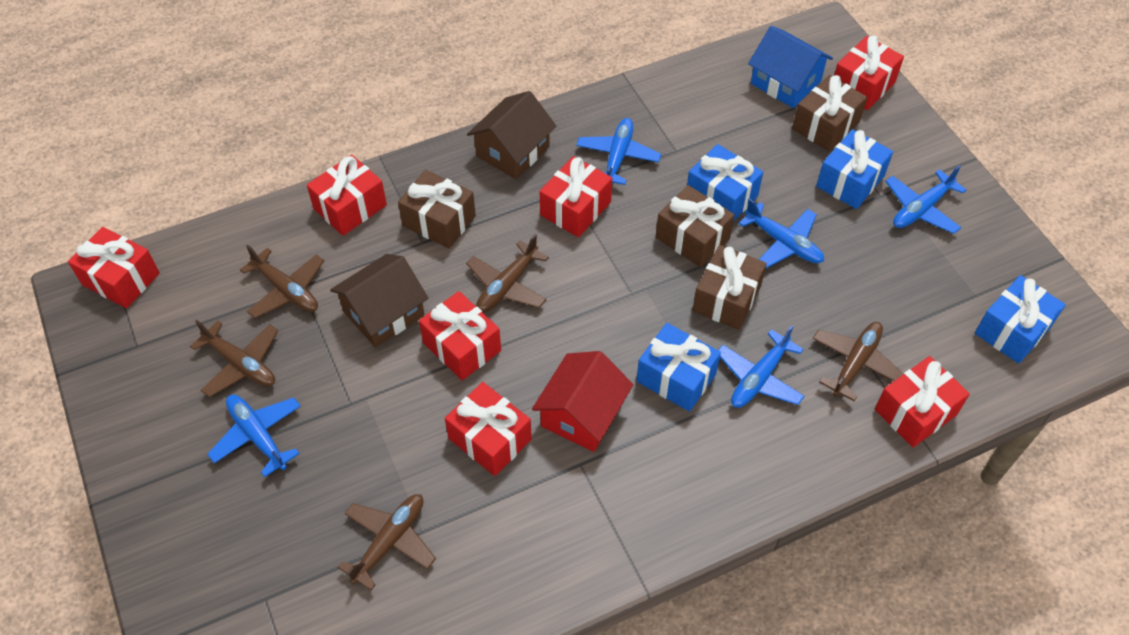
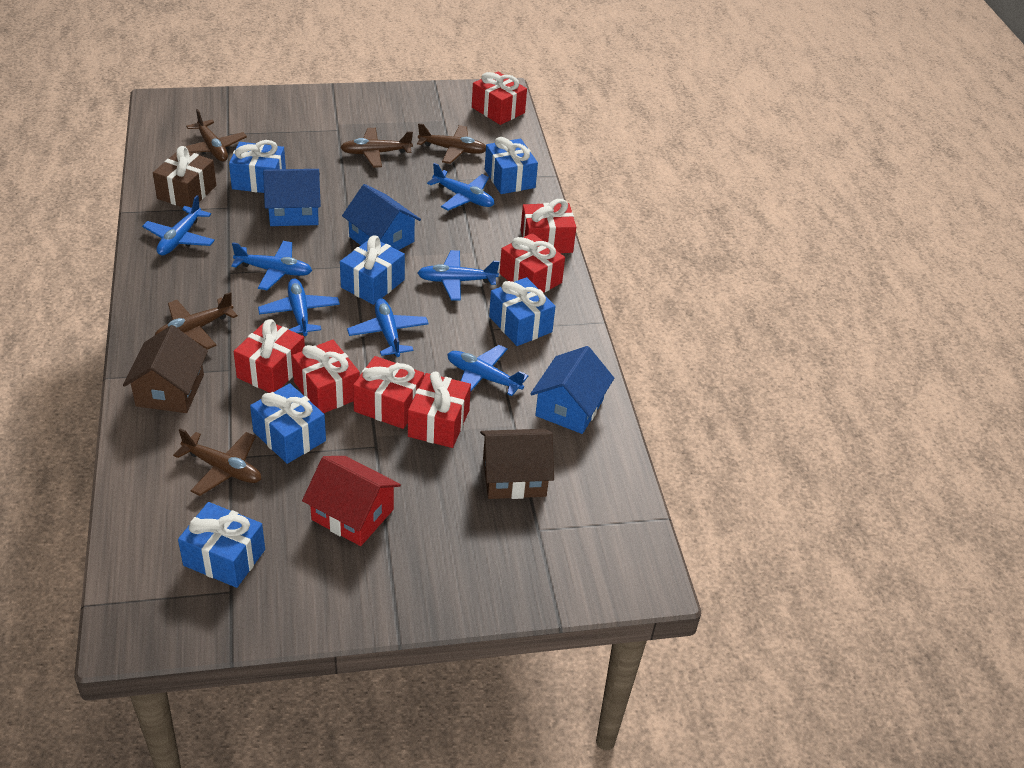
blue gift: 4 -> 6
blue house: 1 -> 3
blue plane: 5 -> 7
brown gift: 4 -> 1

